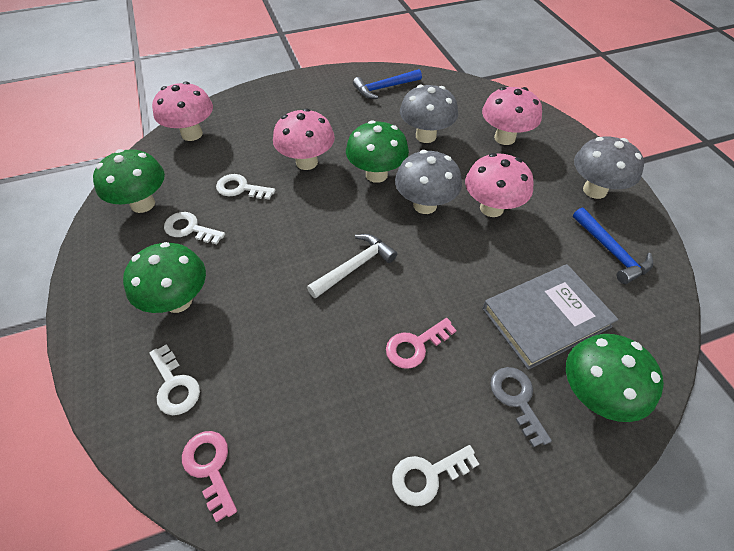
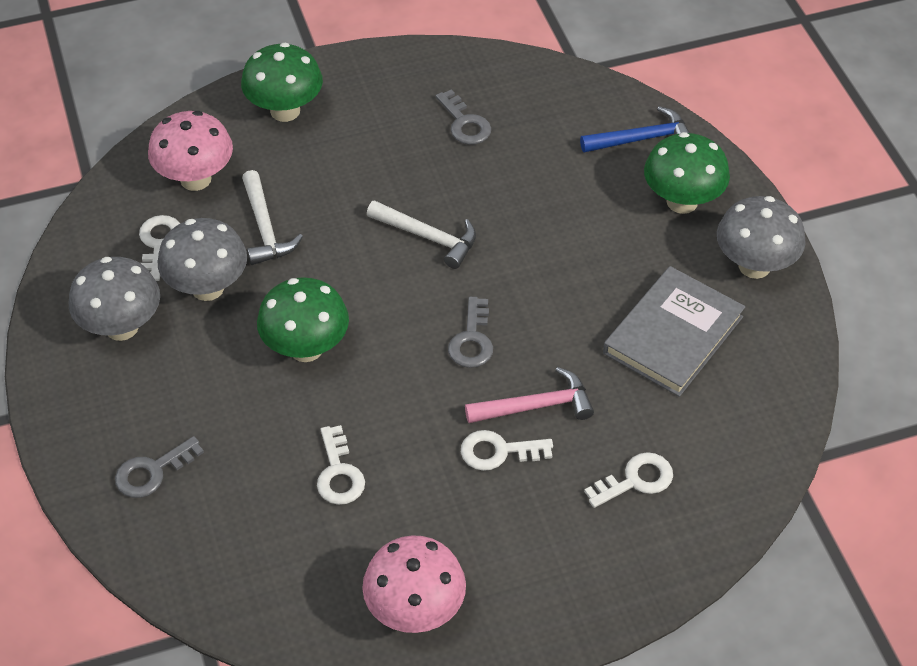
blue hammer: 2 -> 1
green mushroom: 4 -> 3
grey key: 1 -> 3
pink hammer: 0 -> 1
pink key: 2 -> 0
pink mushroom: 4 -> 2
white hammer: 1 -> 2

